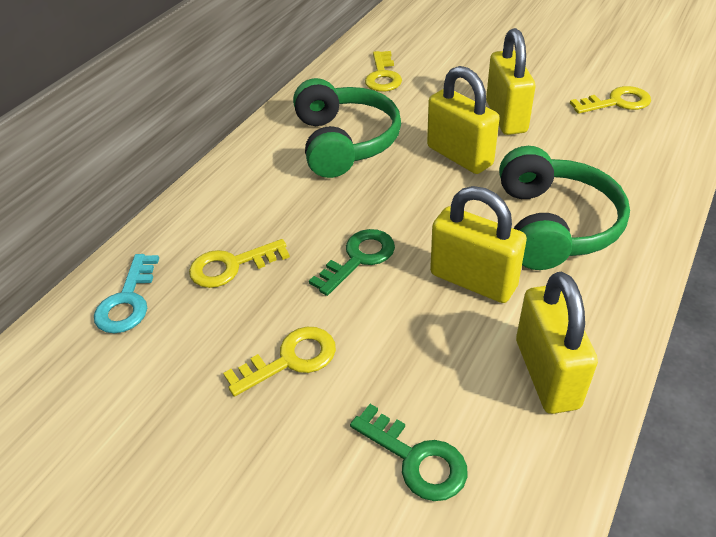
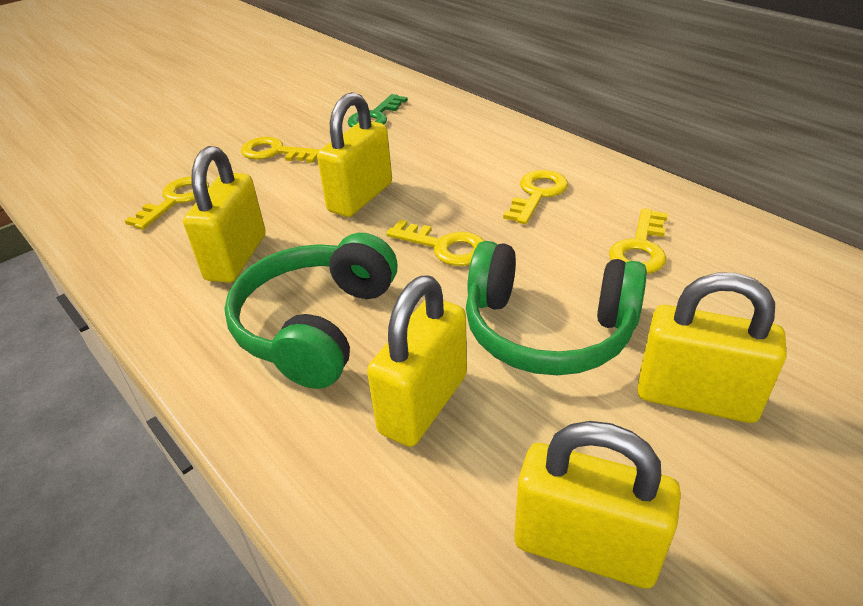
green key: 2 -> 1
turquoise key: 1 -> 0
yellow key: 4 -> 5
yellow padlock: 4 -> 5

